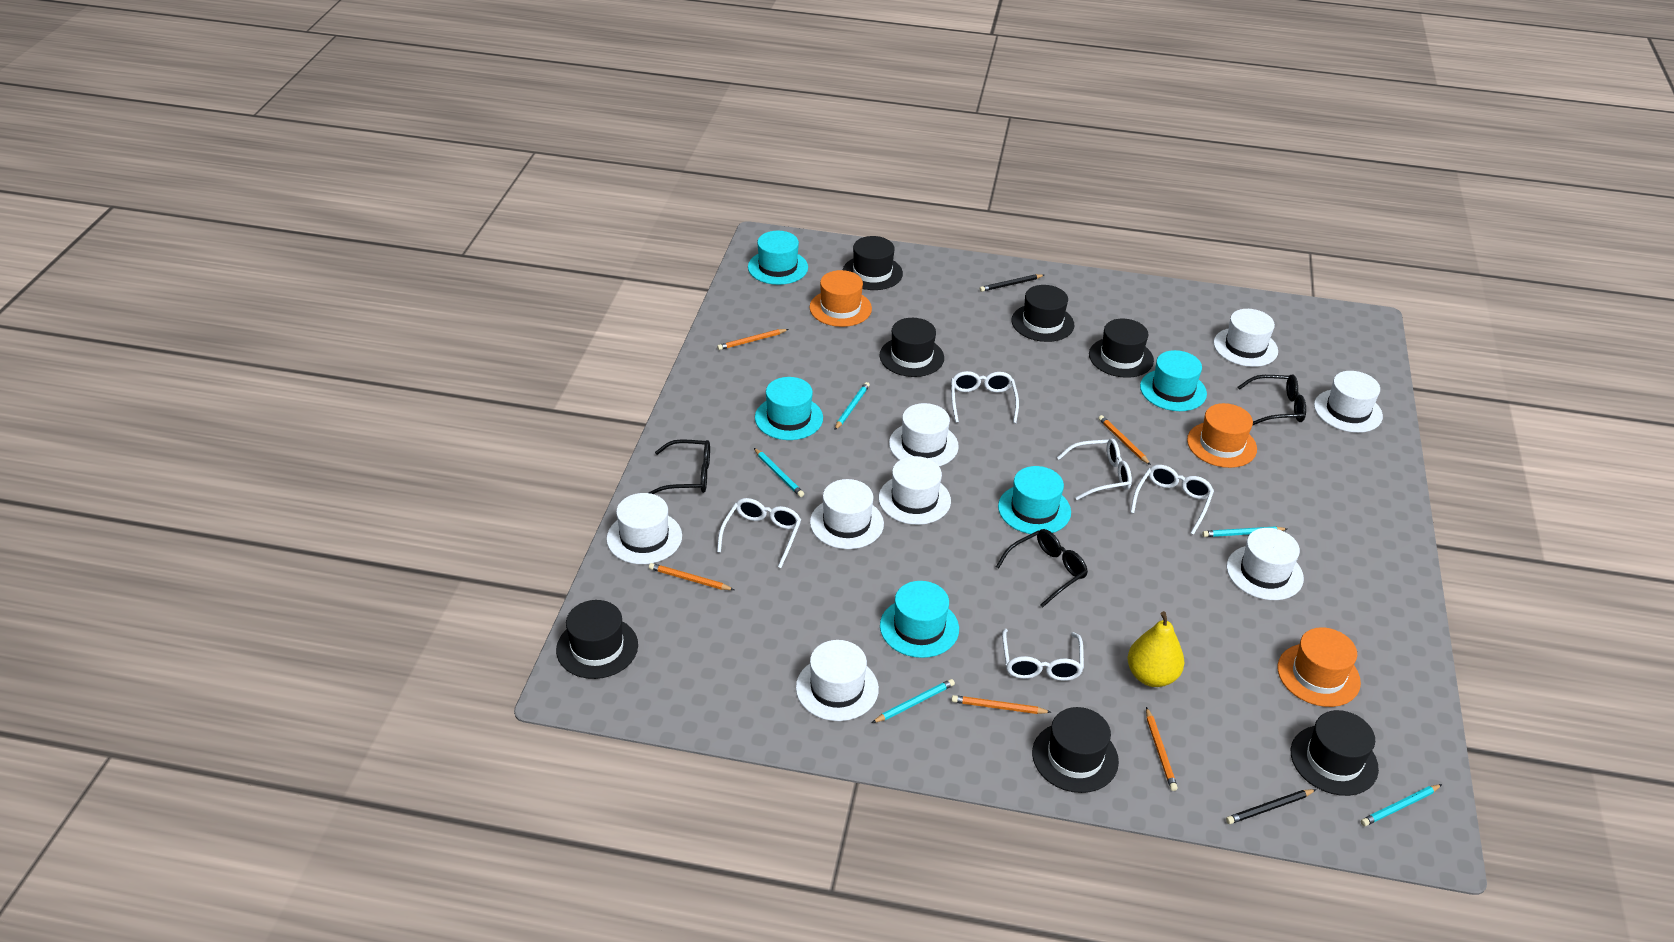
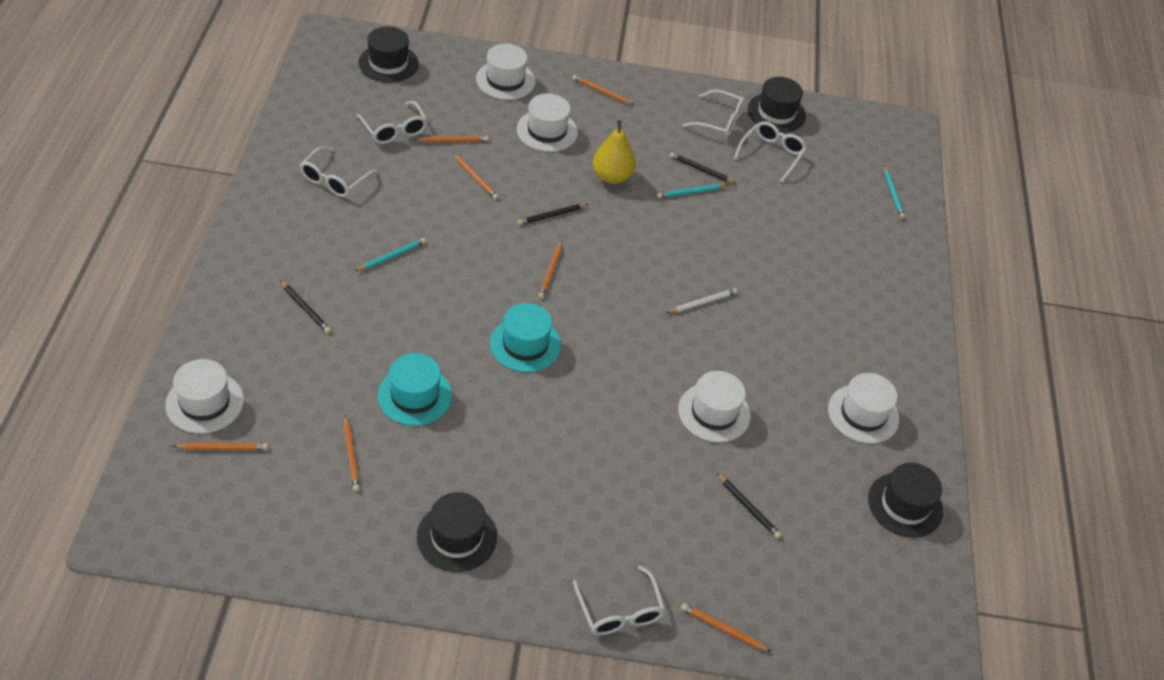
black glasses: 3 -> 0
black hat: 7 -> 4
black pencil: 2 -> 4
orange hat: 3 -> 0
orange pencil: 5 -> 7
turquoise hat: 5 -> 2
turquoise pencil: 5 -> 3
white hat: 8 -> 5
white pencil: 0 -> 1

